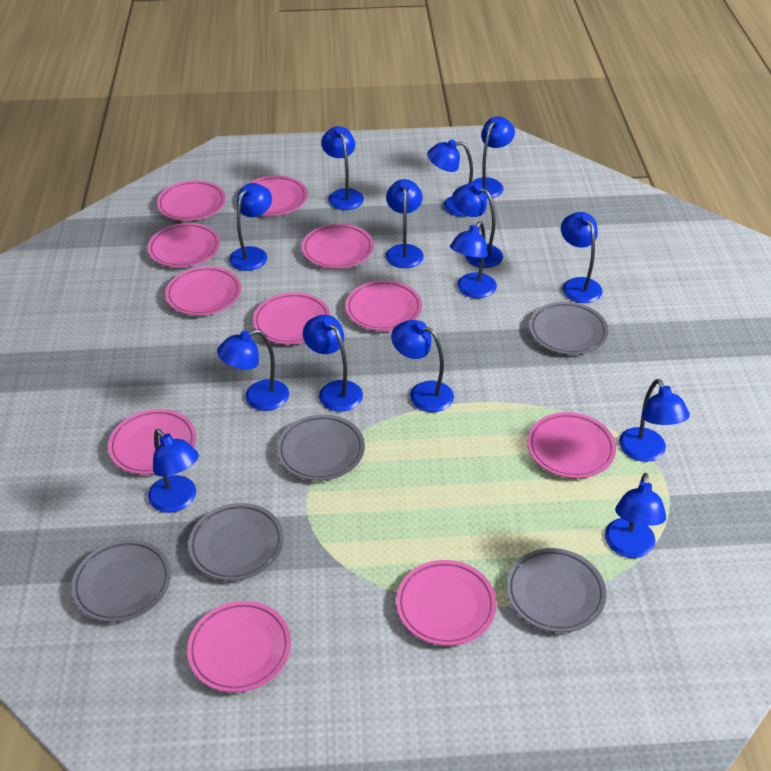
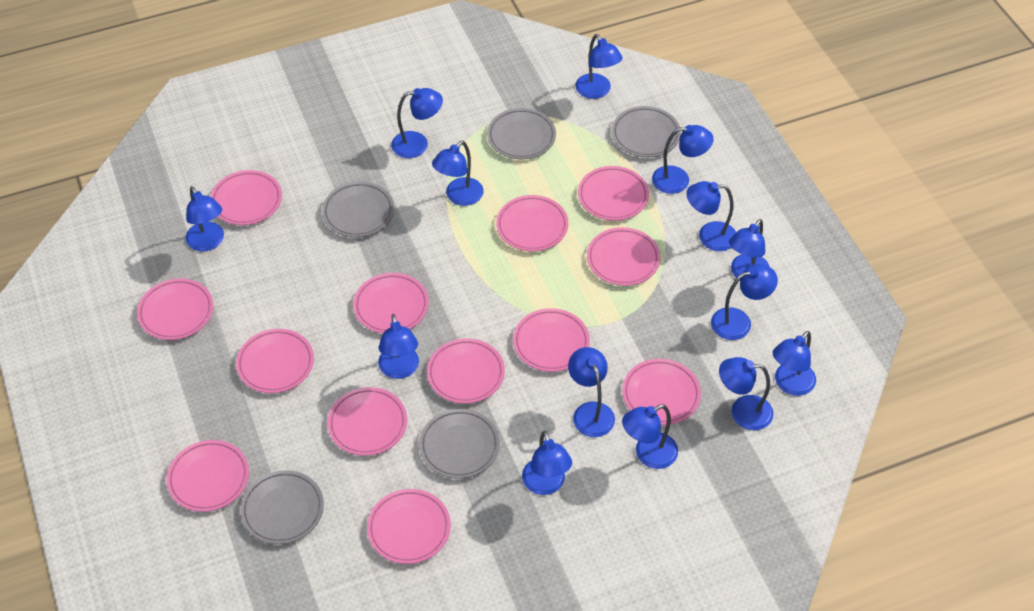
pink plate: 11 -> 13

